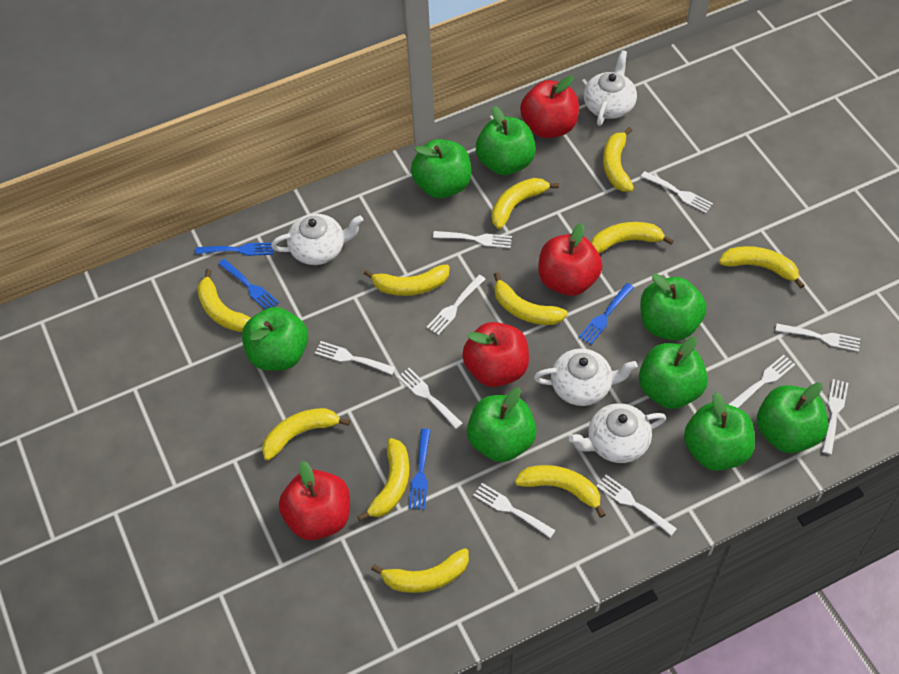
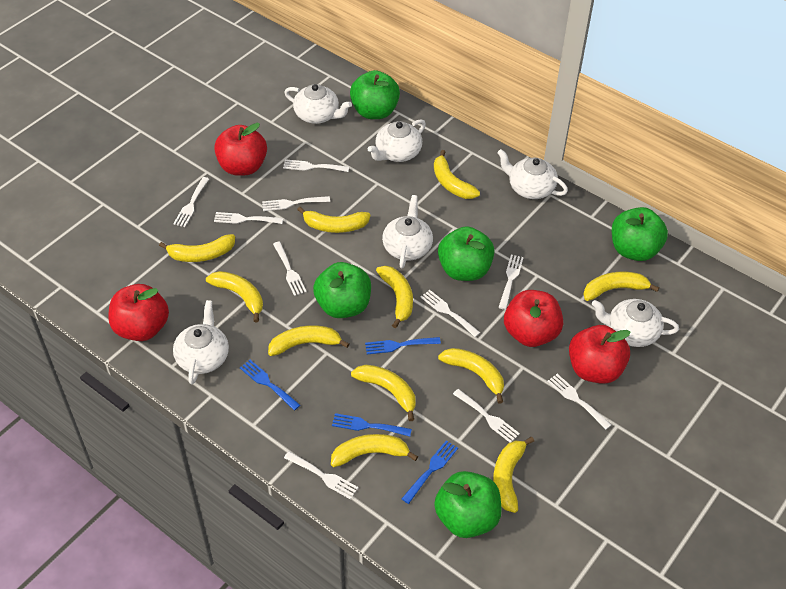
green apple: 8 -> 5
white teapot: 4 -> 6

